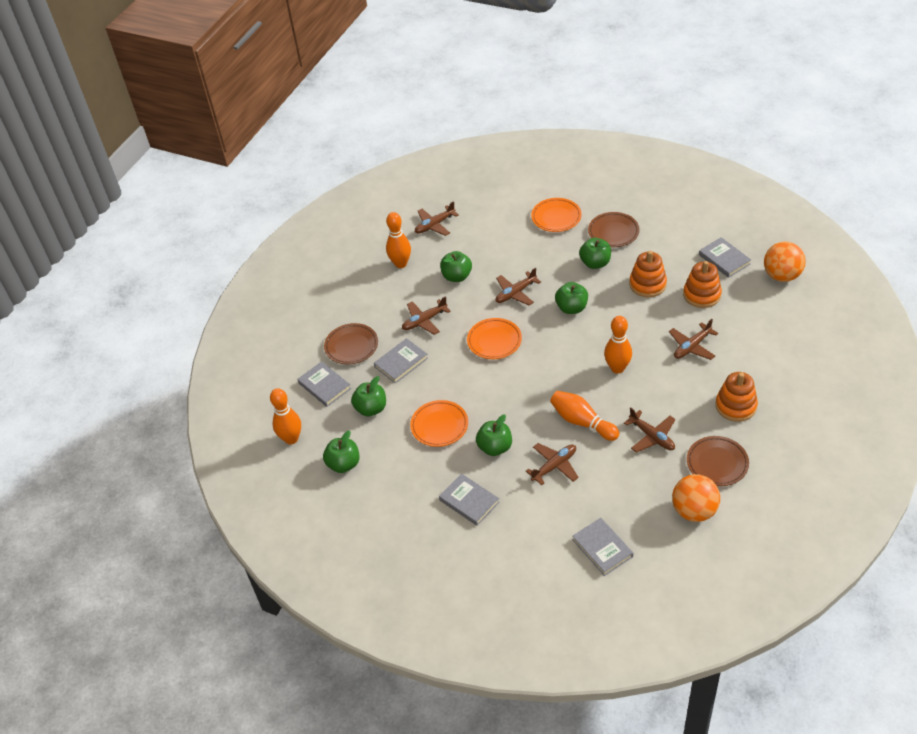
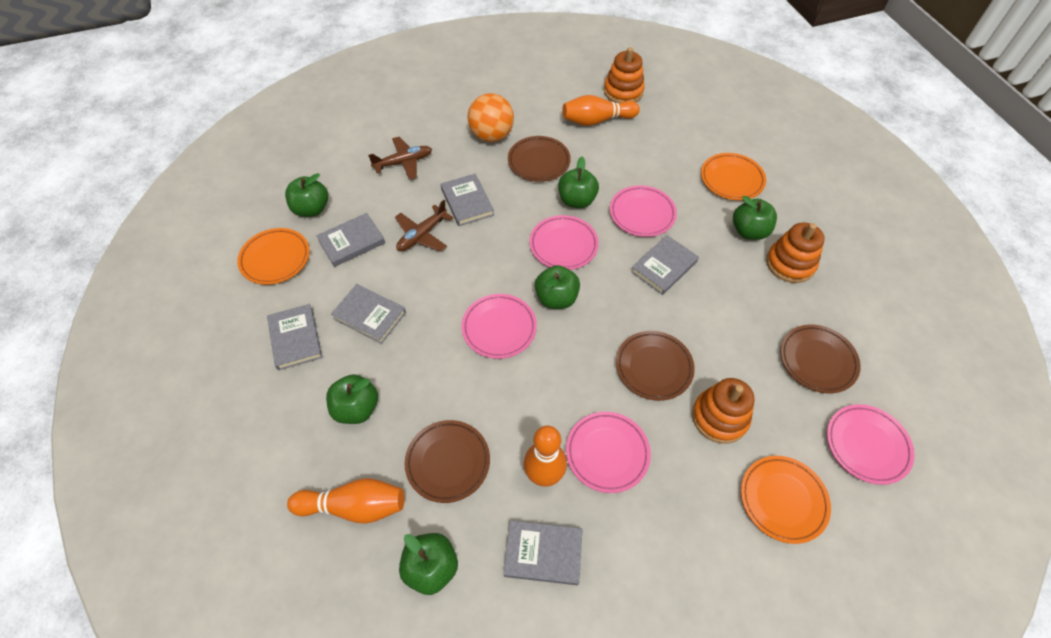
brown plane: 6 -> 2
brown plate: 3 -> 4
grey book: 5 -> 6
orange ball: 2 -> 1
orange bowling pin: 4 -> 3
pink plate: 0 -> 5

